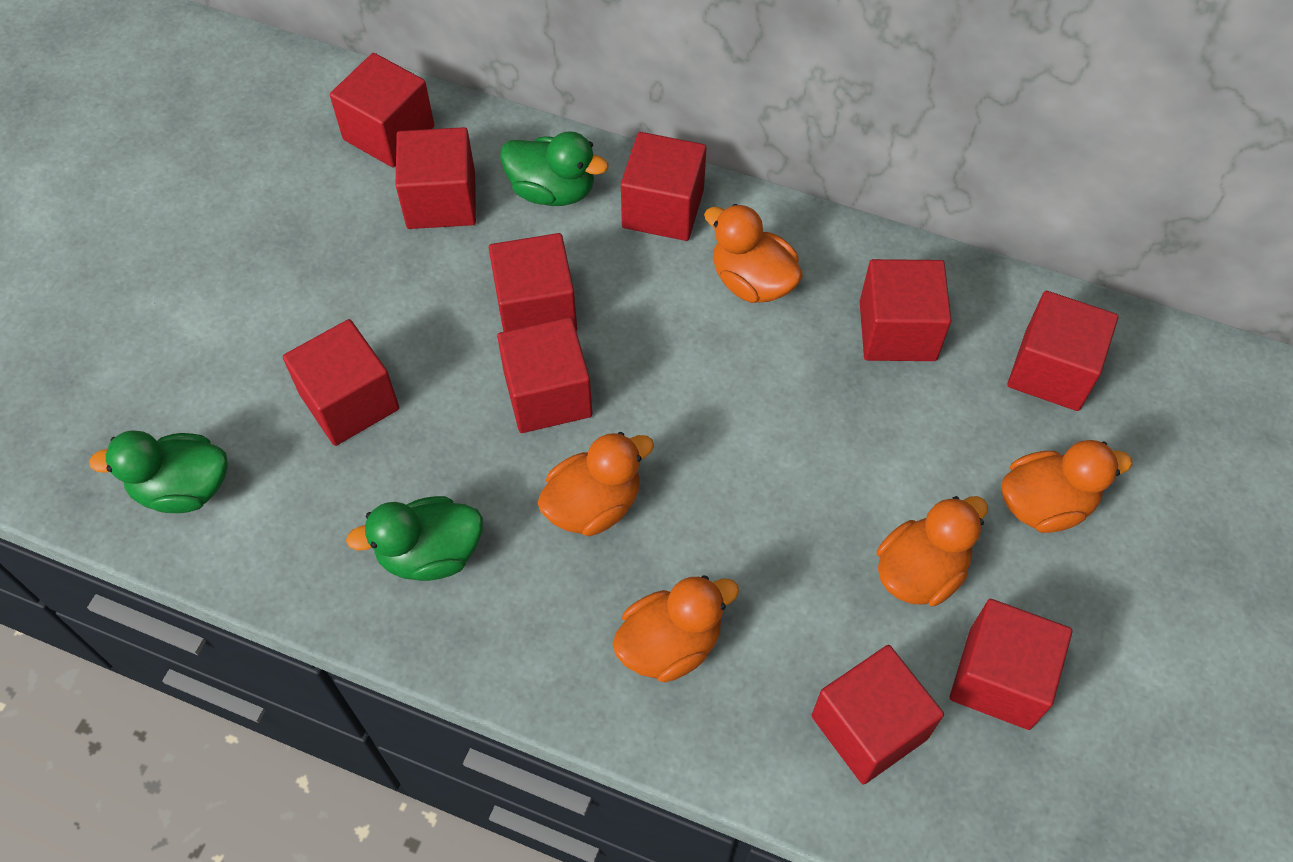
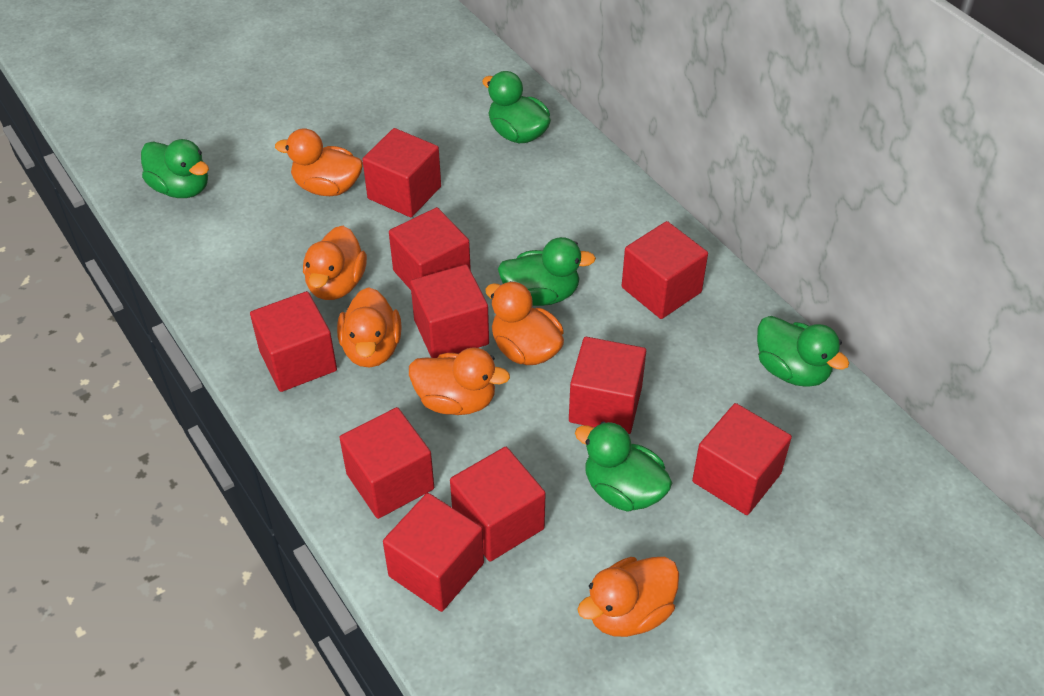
green duck: 3 -> 5
orange duck: 5 -> 6

